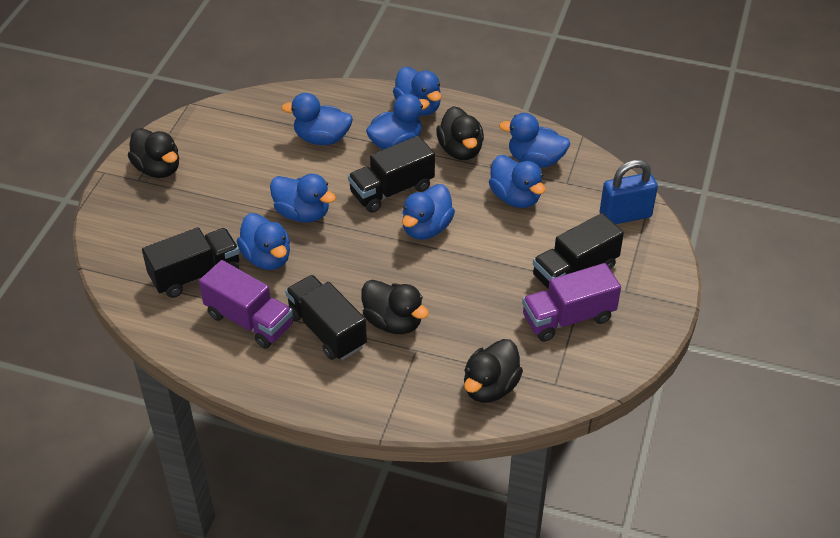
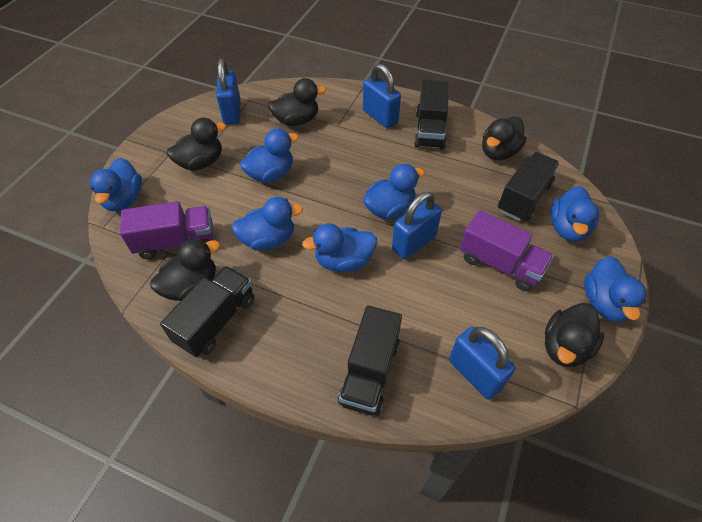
black duck: 4 -> 5
blue duck: 8 -> 7
blue padlock: 1 -> 4

